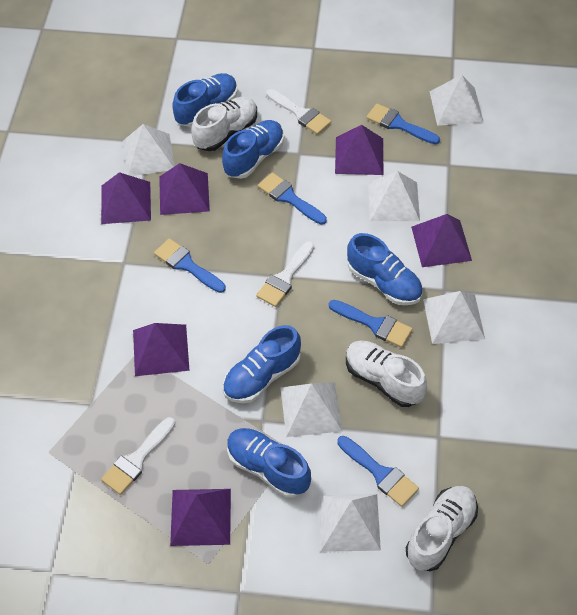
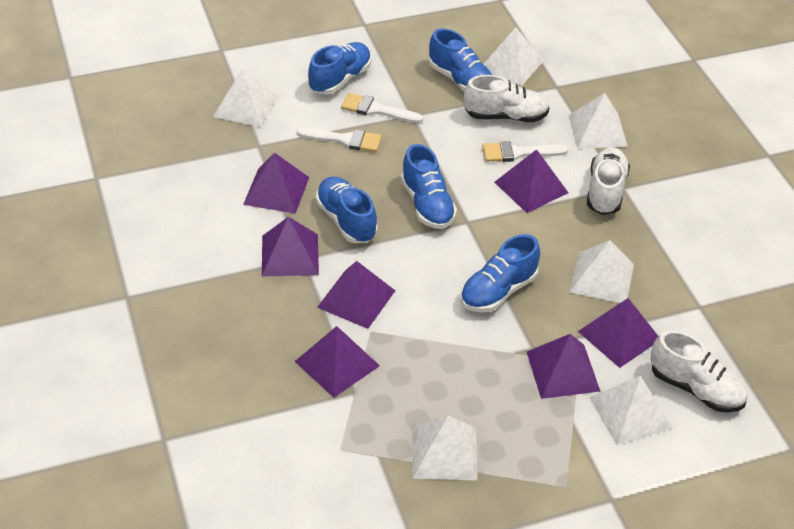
blue brush: 5 -> 0
purple pyramid: 6 -> 7

